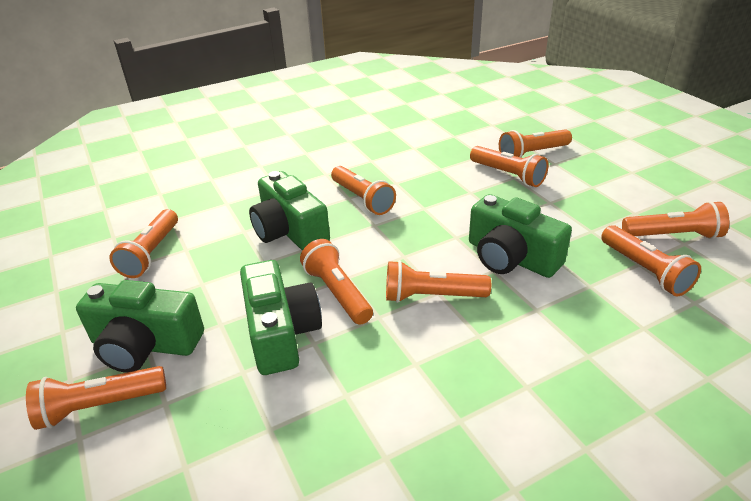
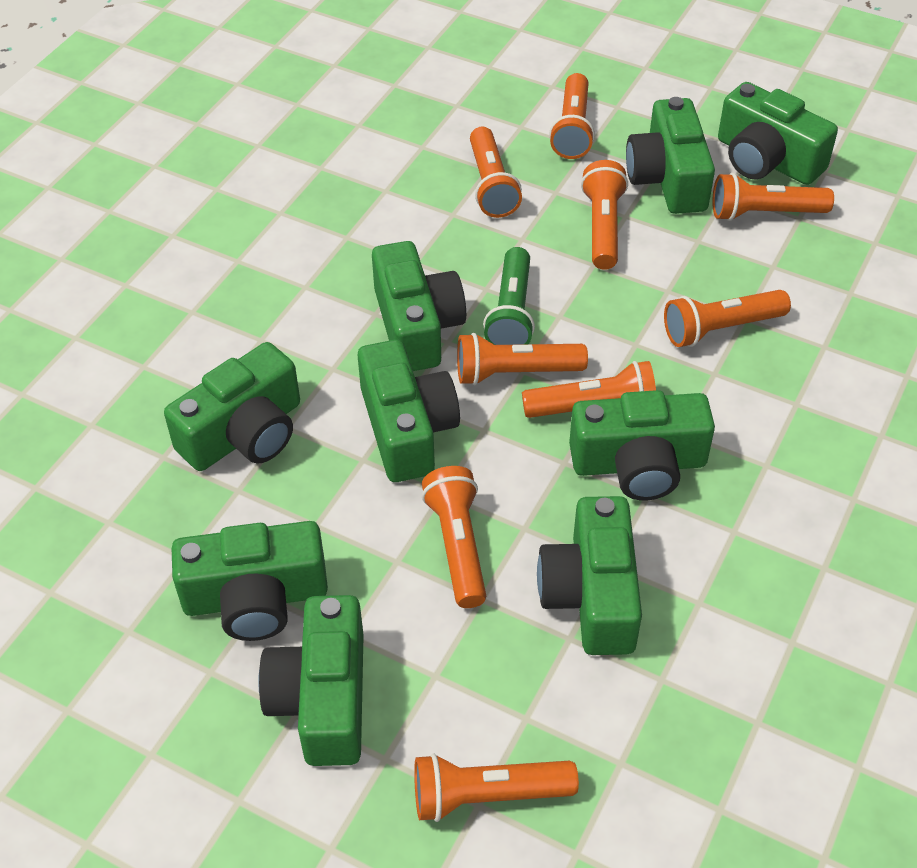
green camera: 4 -> 9
green flashlight: 0 -> 1

